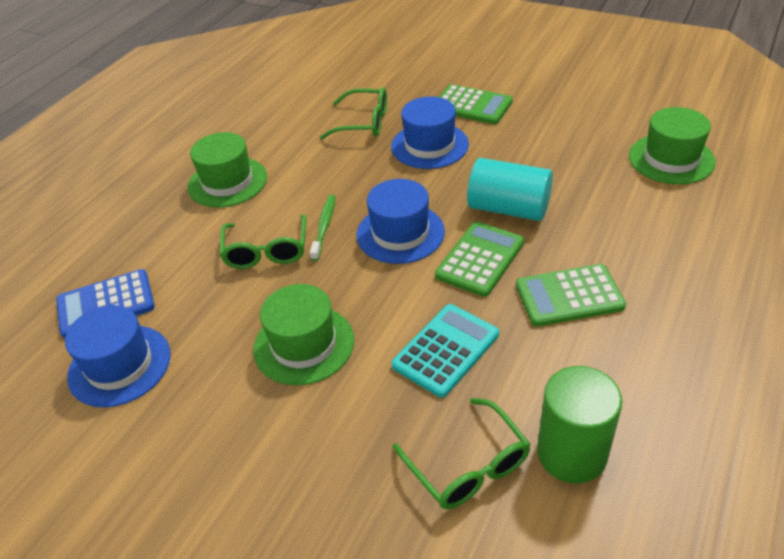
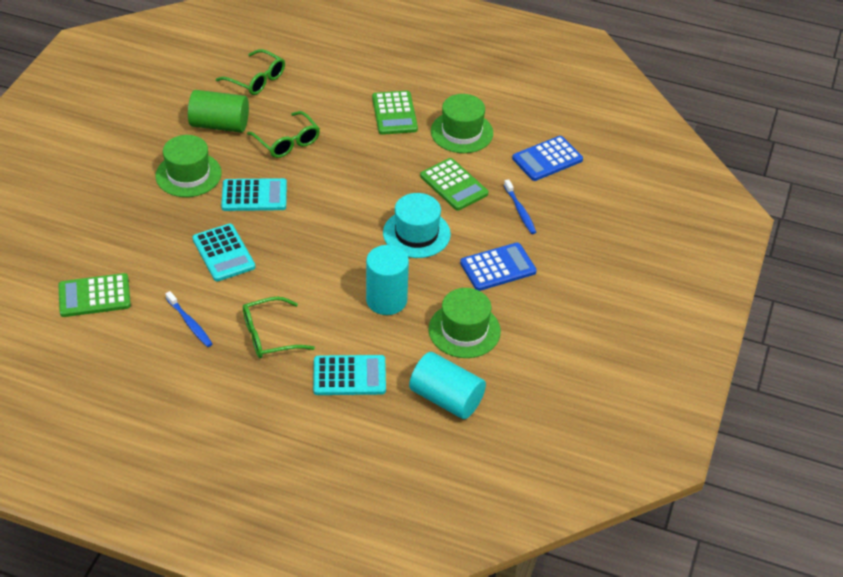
blue calculator: 1 -> 2
blue hat: 3 -> 0
blue toothbrush: 0 -> 2
green toothbrush: 1 -> 0
turquoise calculator: 1 -> 3
turquoise cylinder: 1 -> 2
turquoise hat: 0 -> 1

